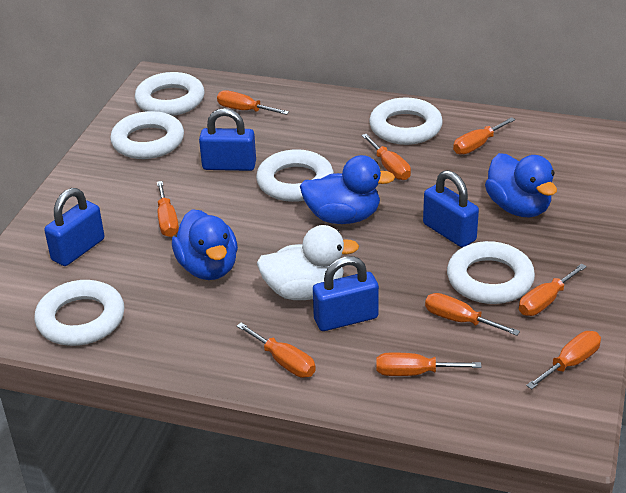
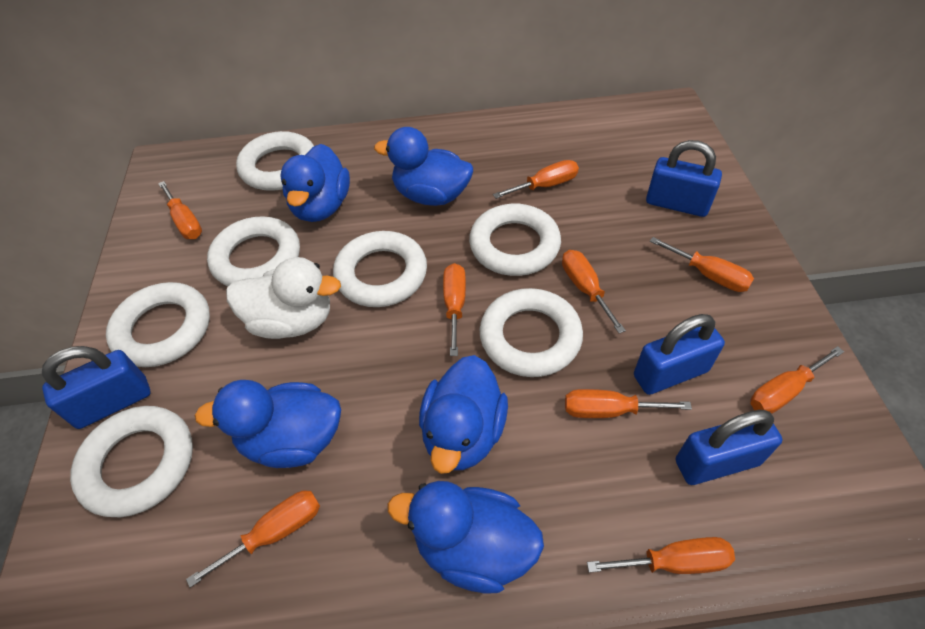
blue duck: 3 -> 5
white ring: 6 -> 7

